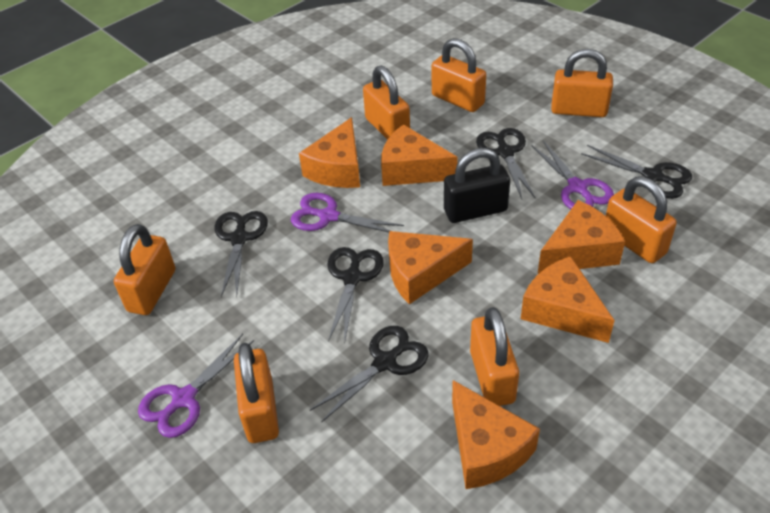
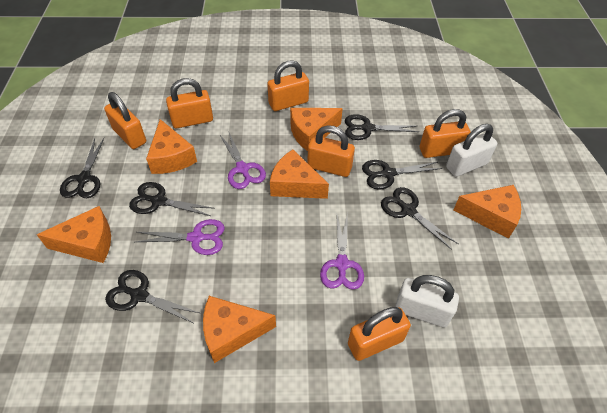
black padlock: 1 -> 0
black scissors: 5 -> 6
orange padlock: 7 -> 6
white padlock: 0 -> 2

